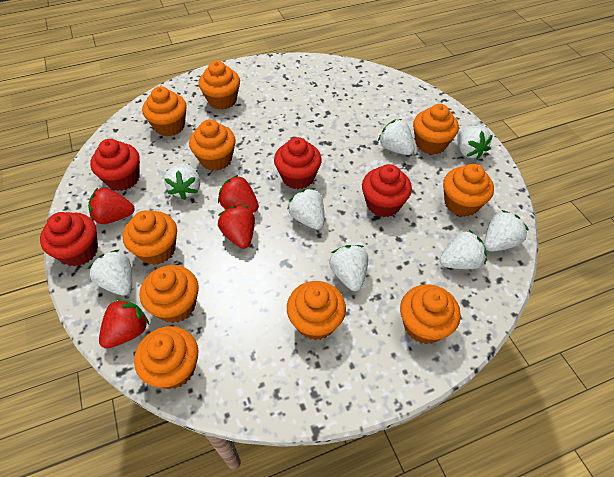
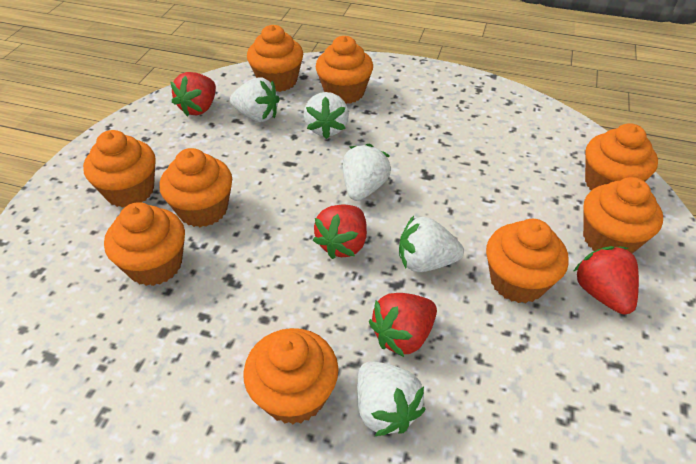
orange cupcake: 10 -> 9
red cupcake: 4 -> 0
white strawberry: 8 -> 5

